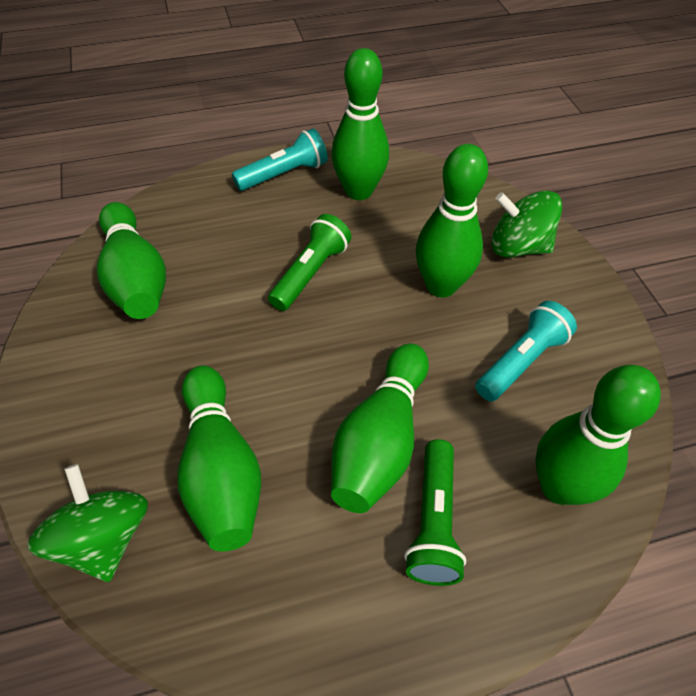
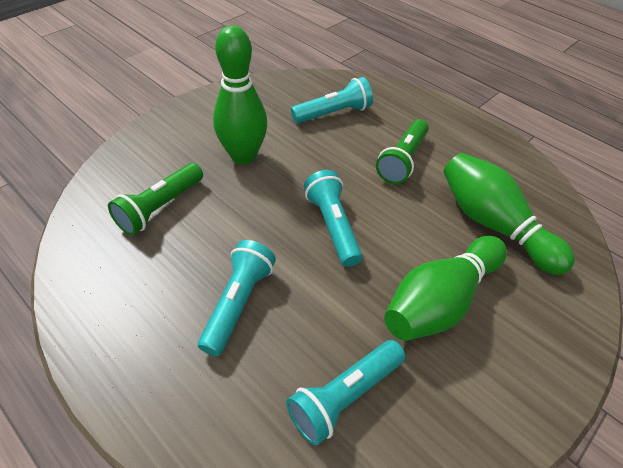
green bowling pin: 6 -> 3
green spinning top: 2 -> 0
turquoise flashlight: 2 -> 4

